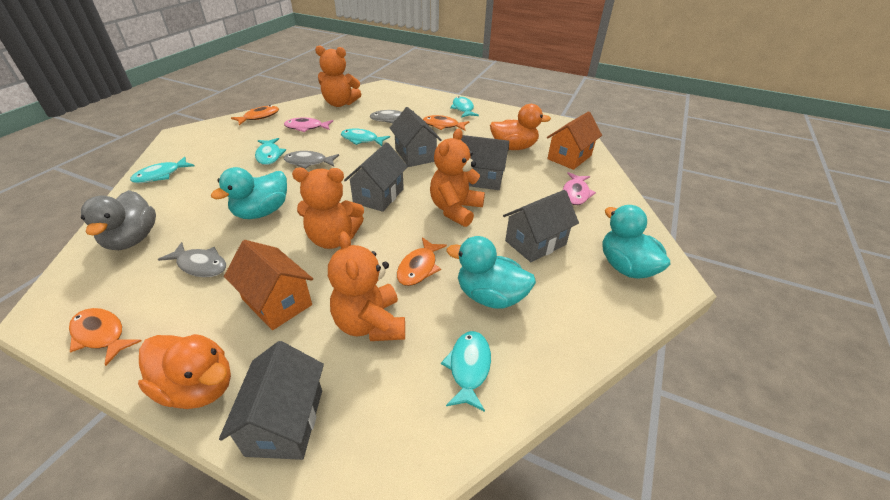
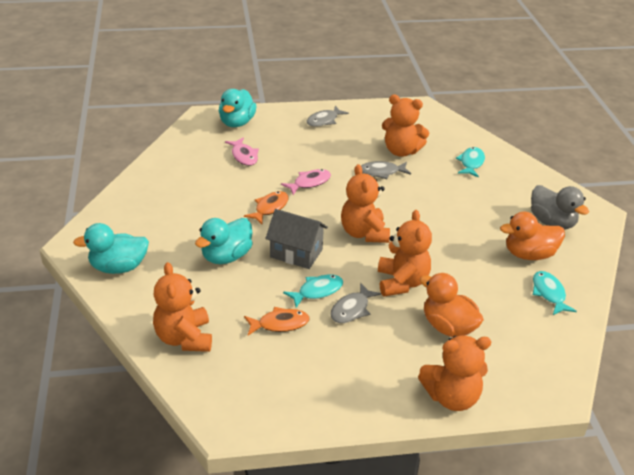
grey house: 5 -> 1
orange fish: 4 -> 2
orange house: 2 -> 0
orange teddy bear: 4 -> 5
turquoise fish: 5 -> 3

